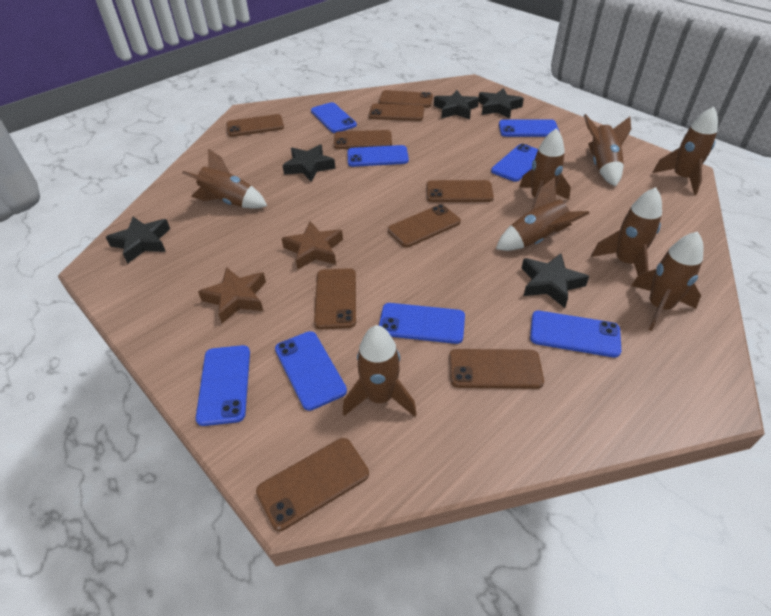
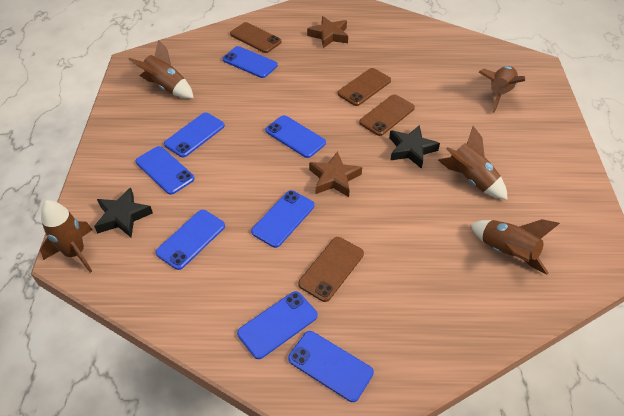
black star: 5 -> 2
brown phone: 9 -> 4
brown rocket: 8 -> 5

